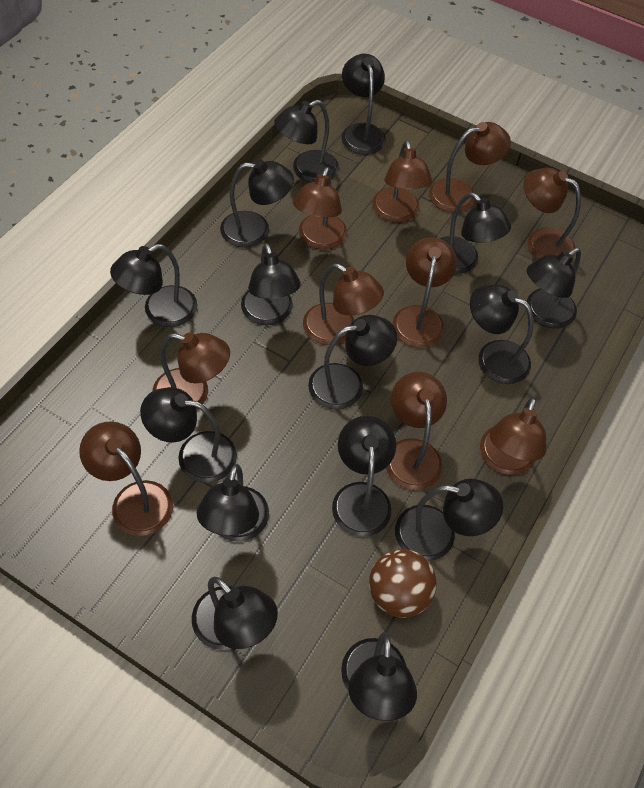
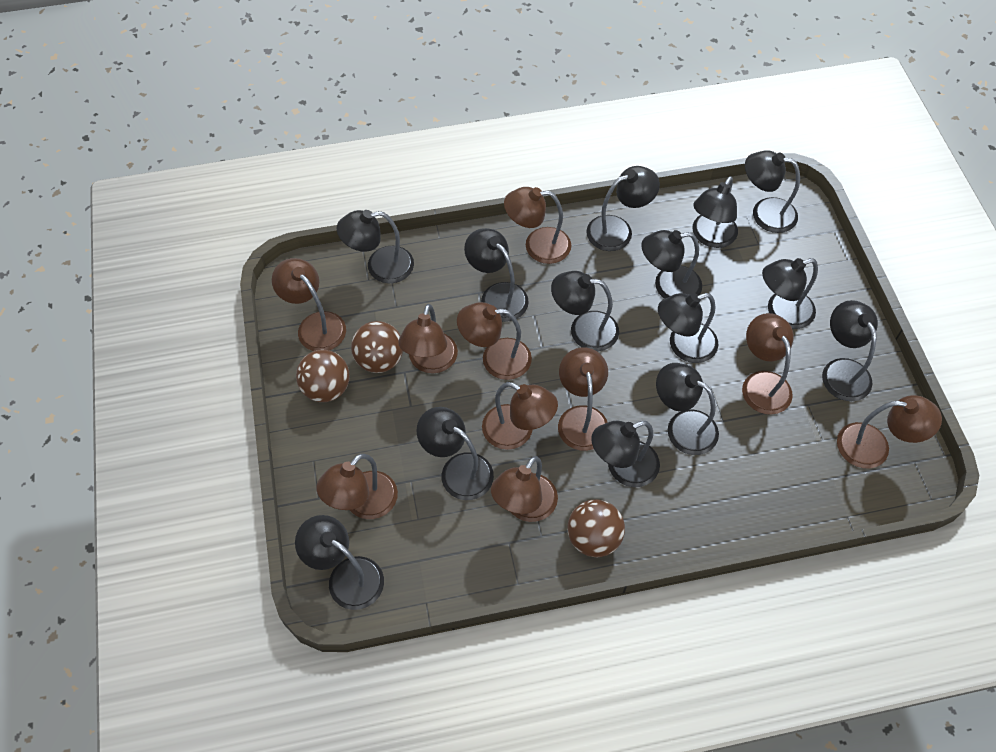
black lamp: 15 -> 14
brown ball: 1 -> 3

